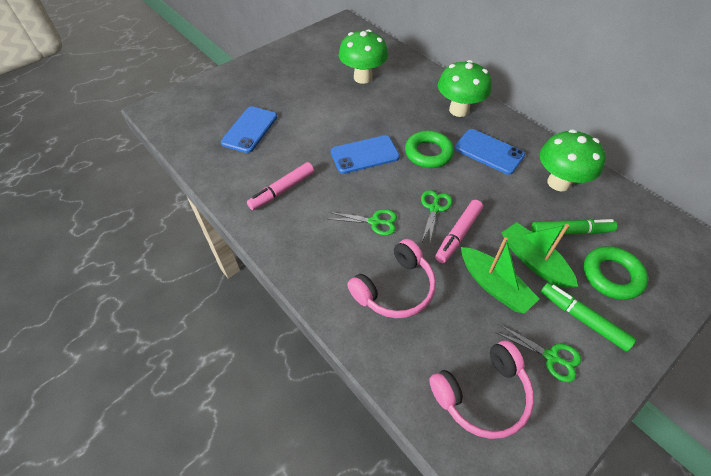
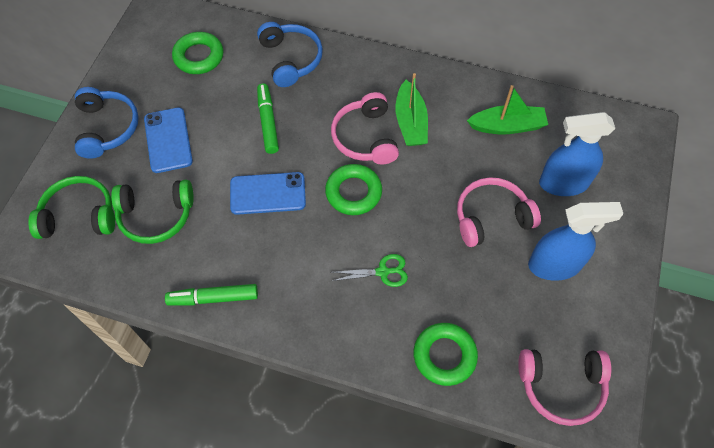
blue headphones: 0 -> 2
blue phone: 3 -> 2
blue spray bottle: 0 -> 2
green headphones: 0 -> 2
green mushroom: 3 -> 0
green ring: 2 -> 3
green scissors: 3 -> 1
pink headphones: 2 -> 3
pink marker: 2 -> 0

